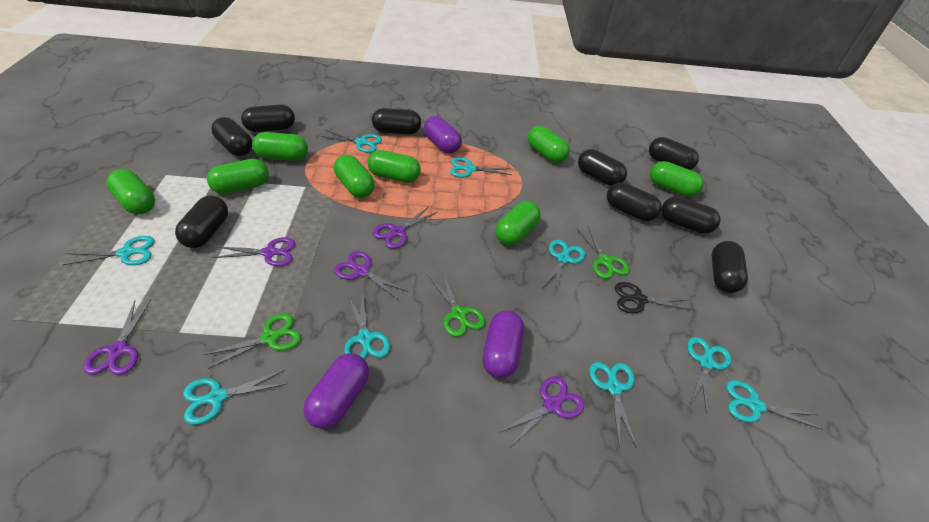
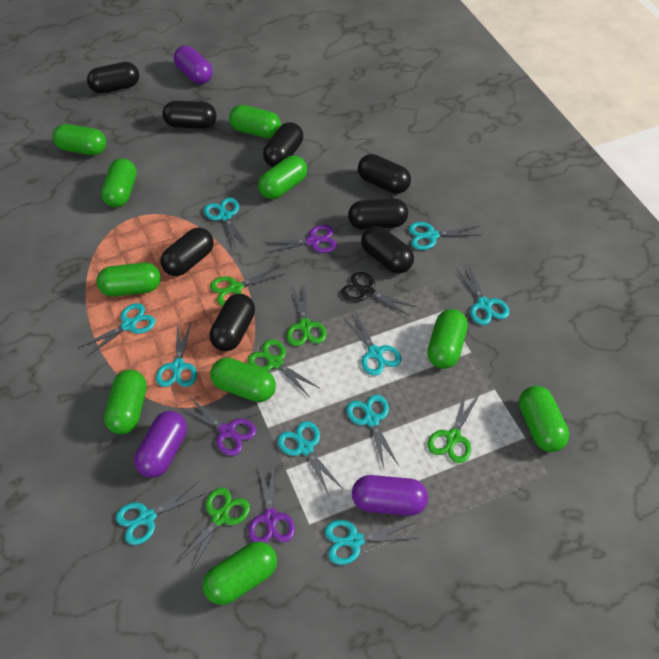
black capsule: 9 -> 8
green capsule: 8 -> 10
green scissors: 3 -> 5
purple scissors: 5 -> 3
turquoise scissors: 9 -> 10

